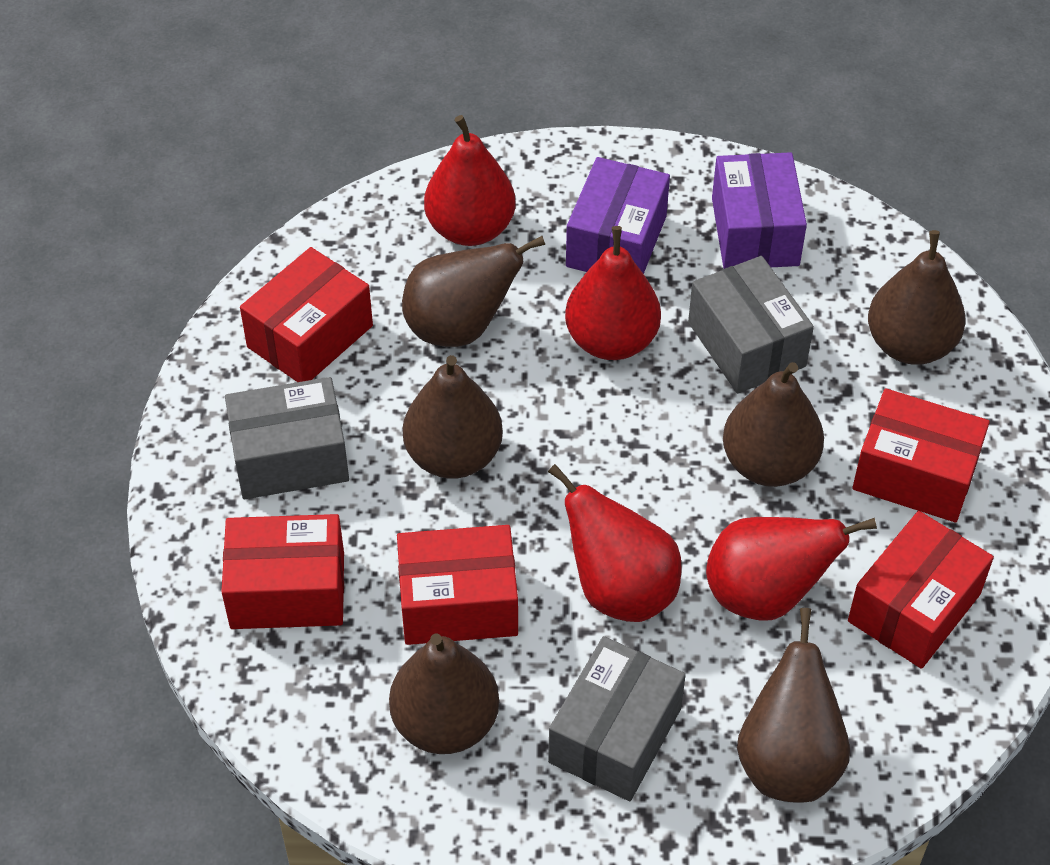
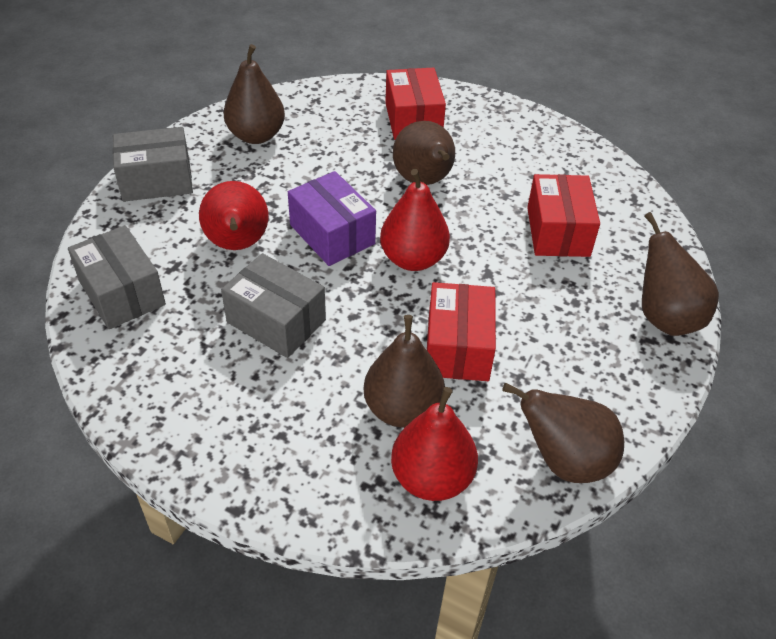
brown pear: 6 -> 5
purple box: 2 -> 1
red box: 5 -> 3
red pear: 4 -> 3

